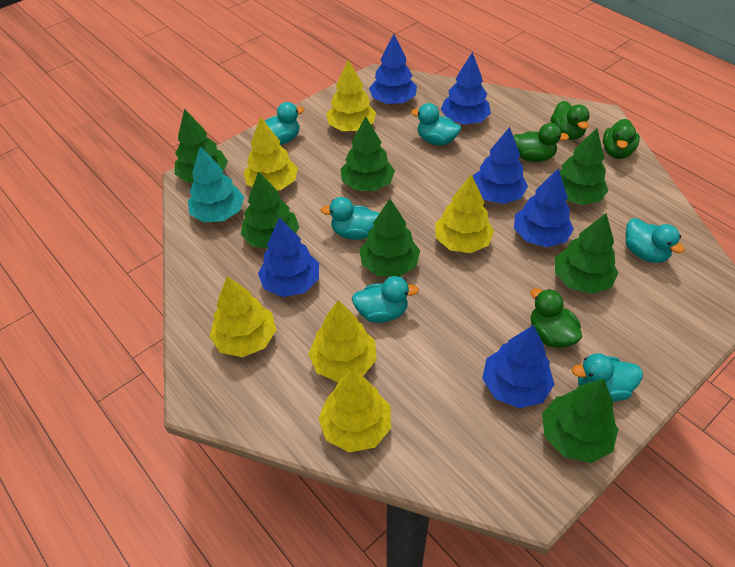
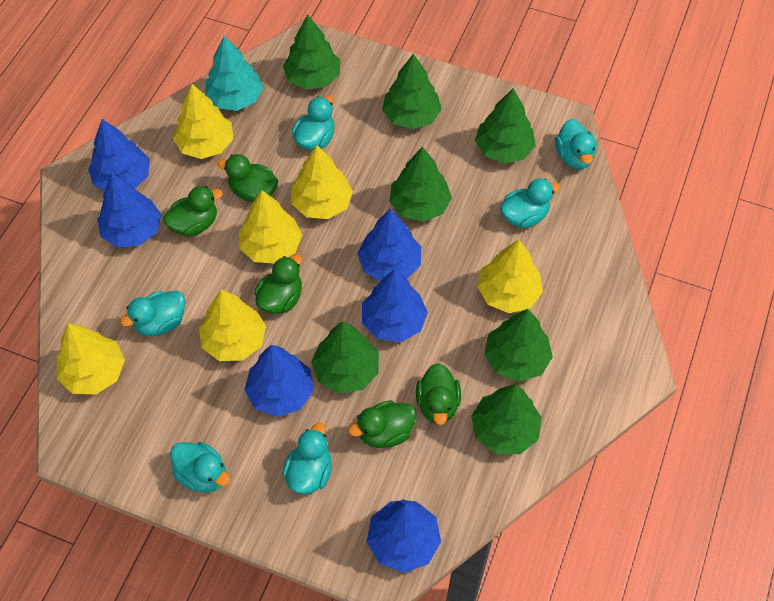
green duck: 4 -> 5

